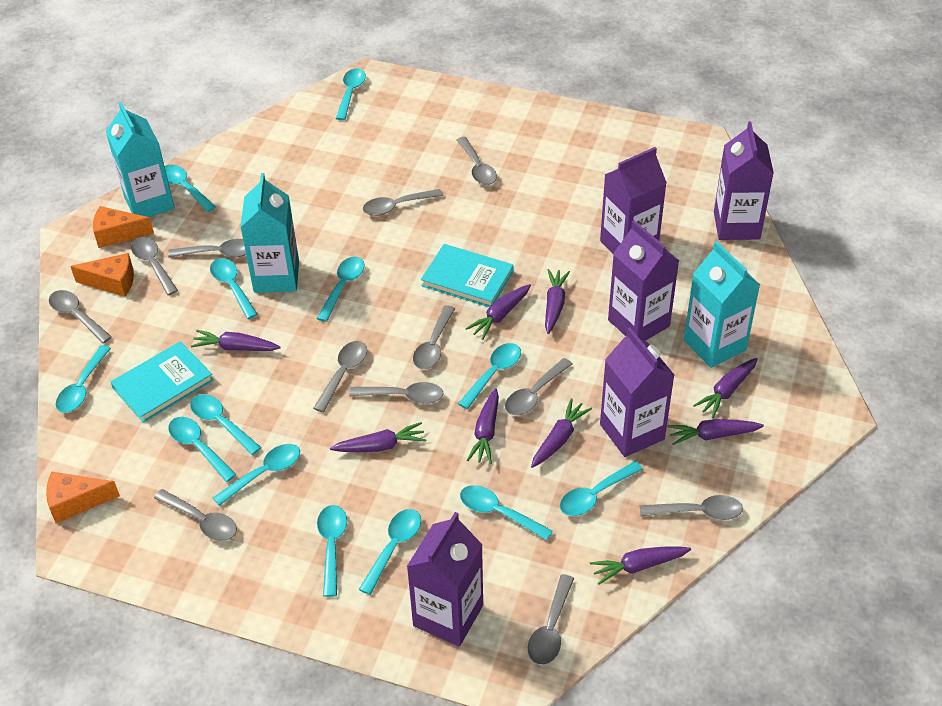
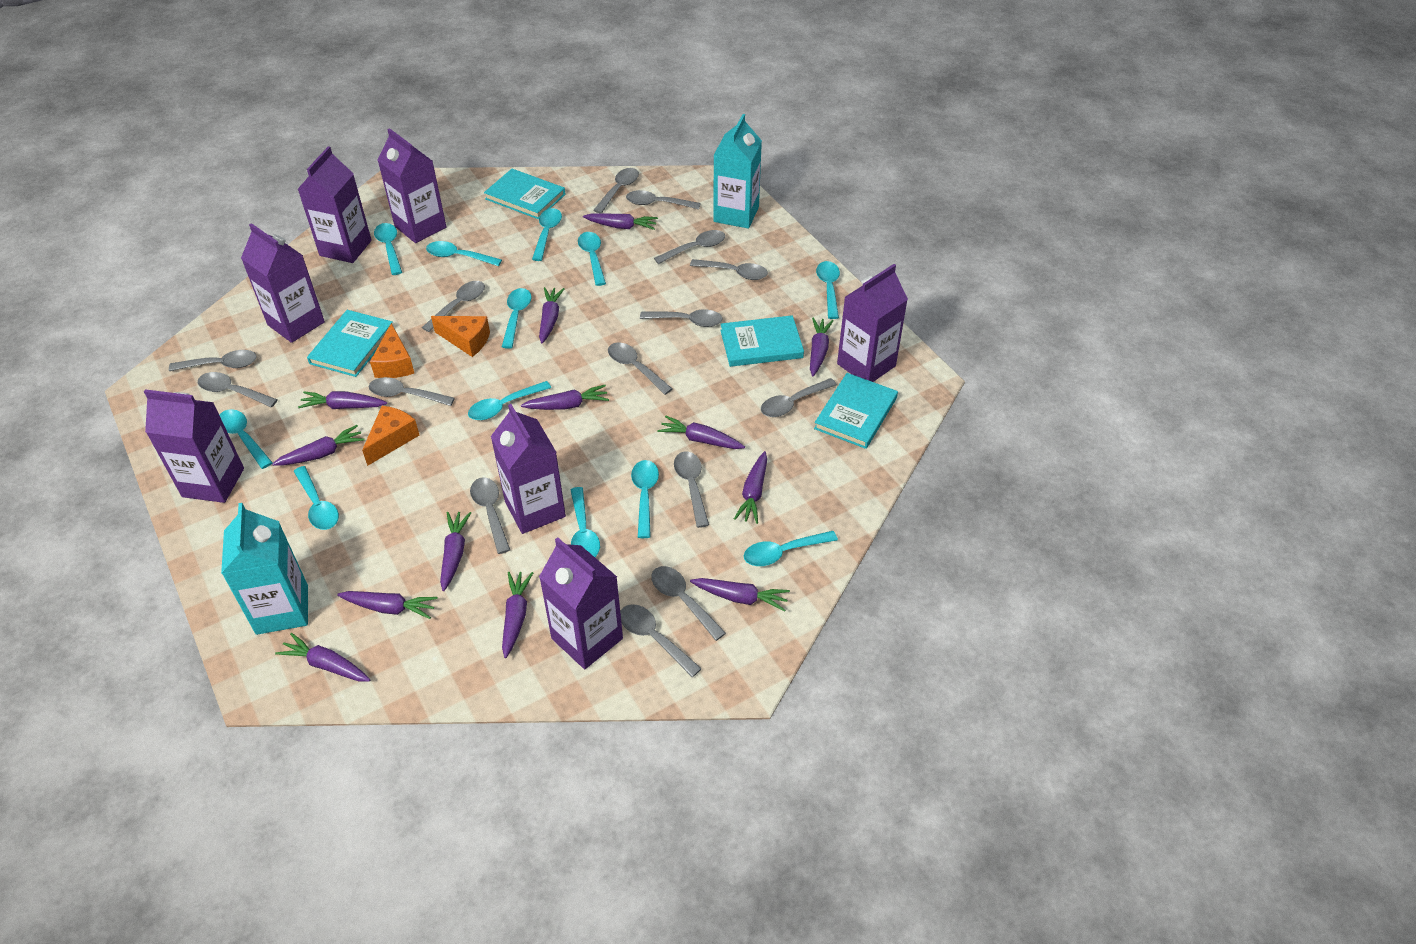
grey spoon: 12 -> 15
purple carrot: 9 -> 13
purple carton: 5 -> 7
turquoise book: 2 -> 4
turquoise carton: 3 -> 2
turquoise spoon: 13 -> 12

